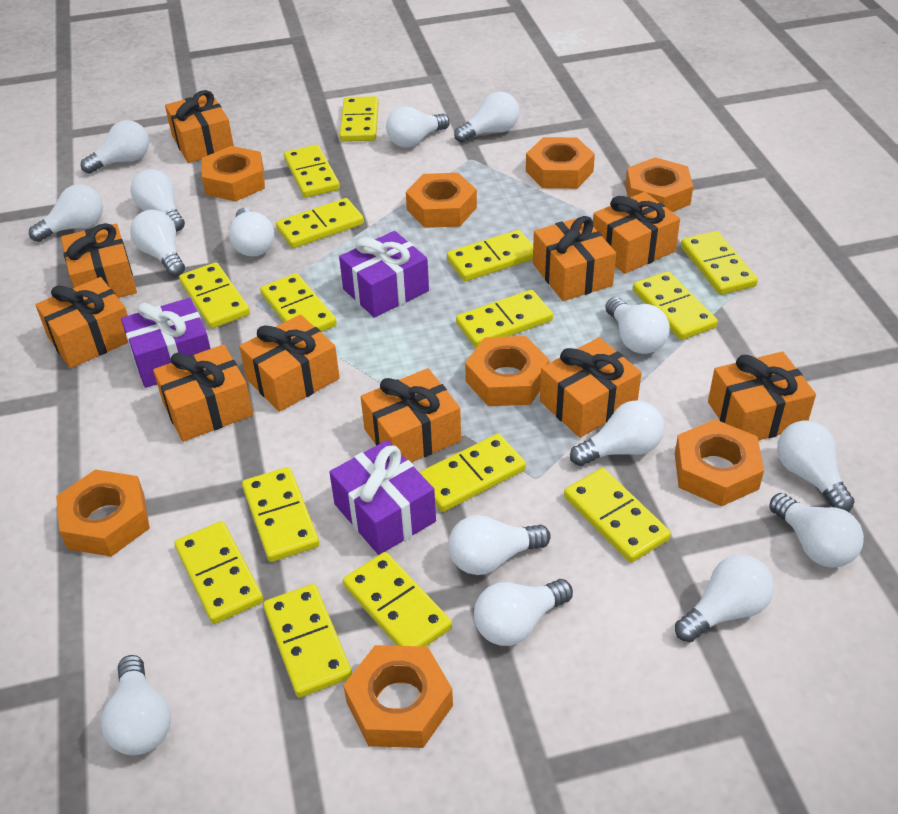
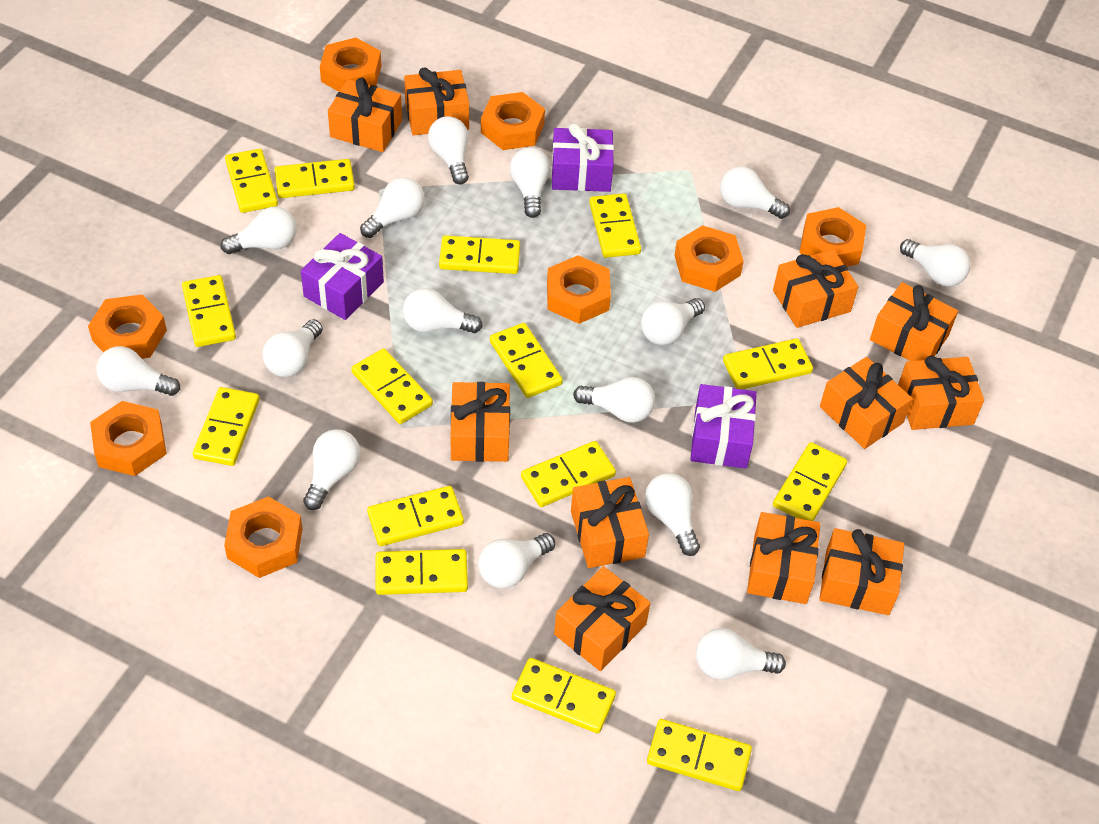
orange gift: 10 -> 11

